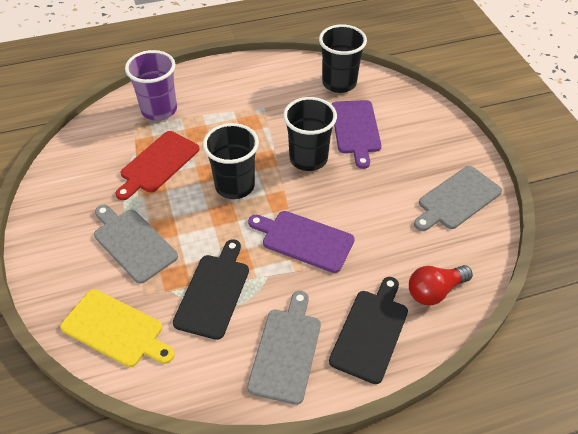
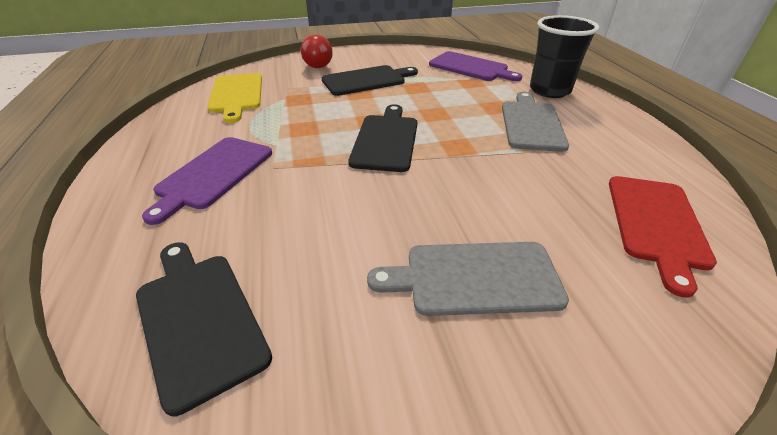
black cup: 3 -> 1
black cutting board: 2 -> 3
grey cutting board: 3 -> 2
purple cup: 1 -> 0

